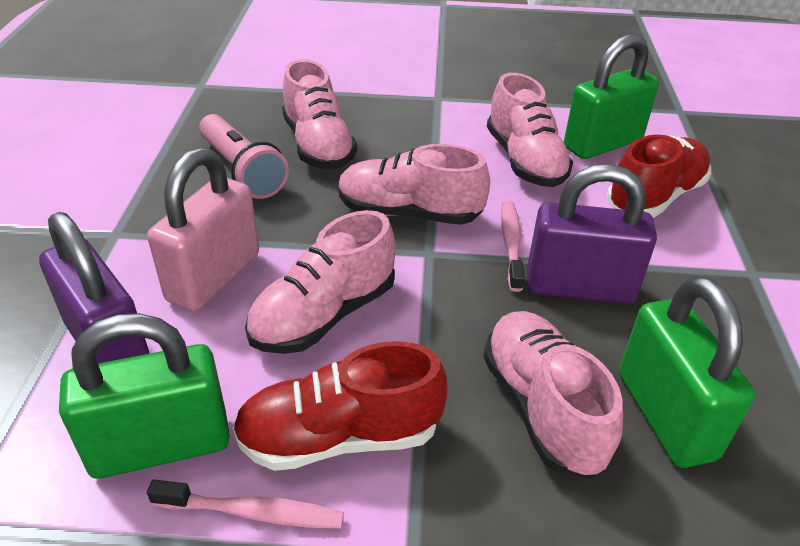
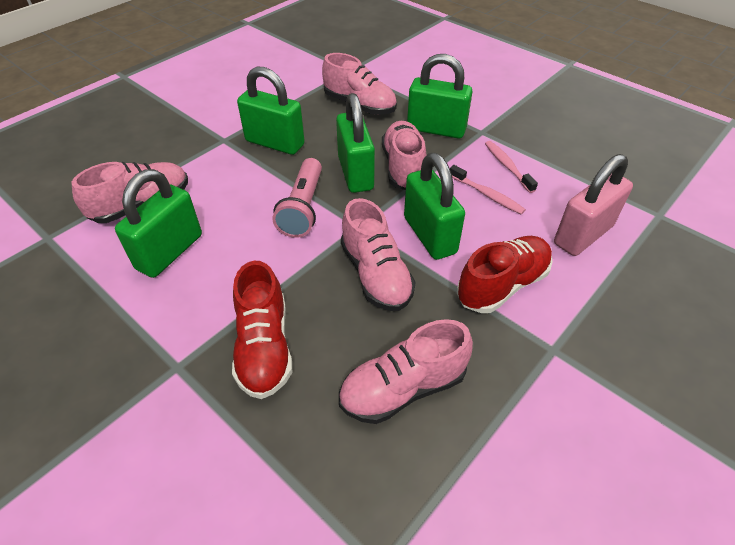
green padlock: 3 -> 5
purple padlock: 2 -> 0

